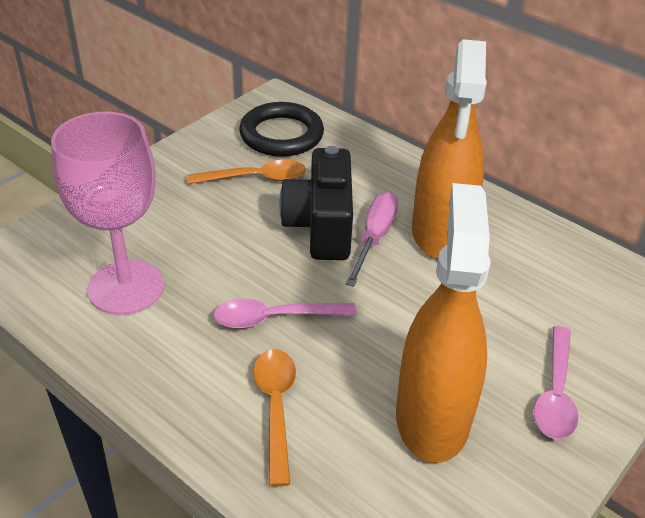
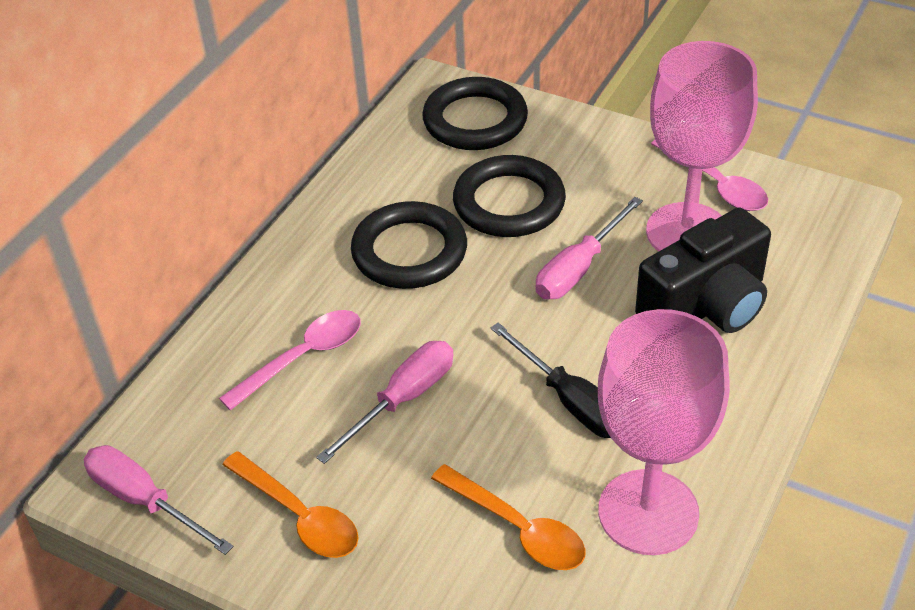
black ring: 1 -> 3
black screwdriver: 0 -> 1
orange spray bottle: 2 -> 0
pink goblet: 1 -> 2
pink screwdriver: 1 -> 3

